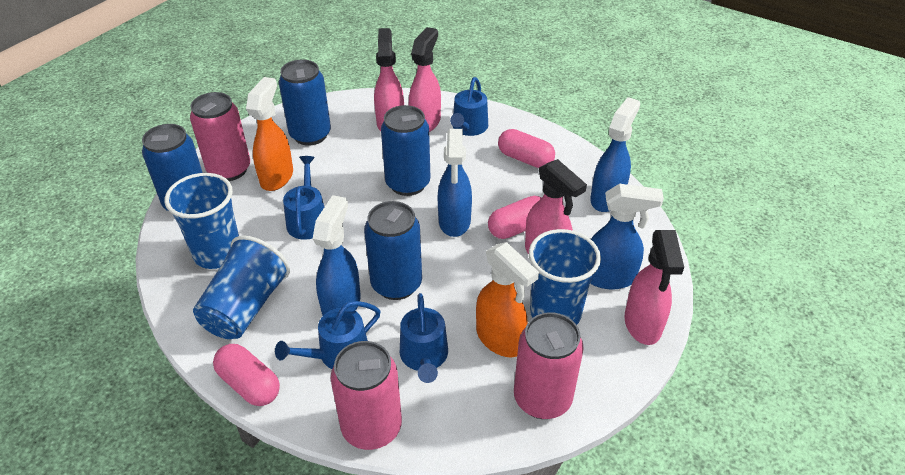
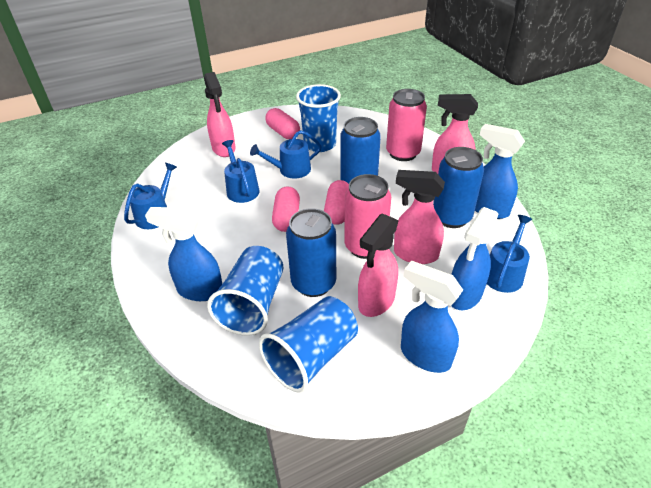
blue can: 4 -> 3
orange spray bottle: 2 -> 0
pink can: 3 -> 2

